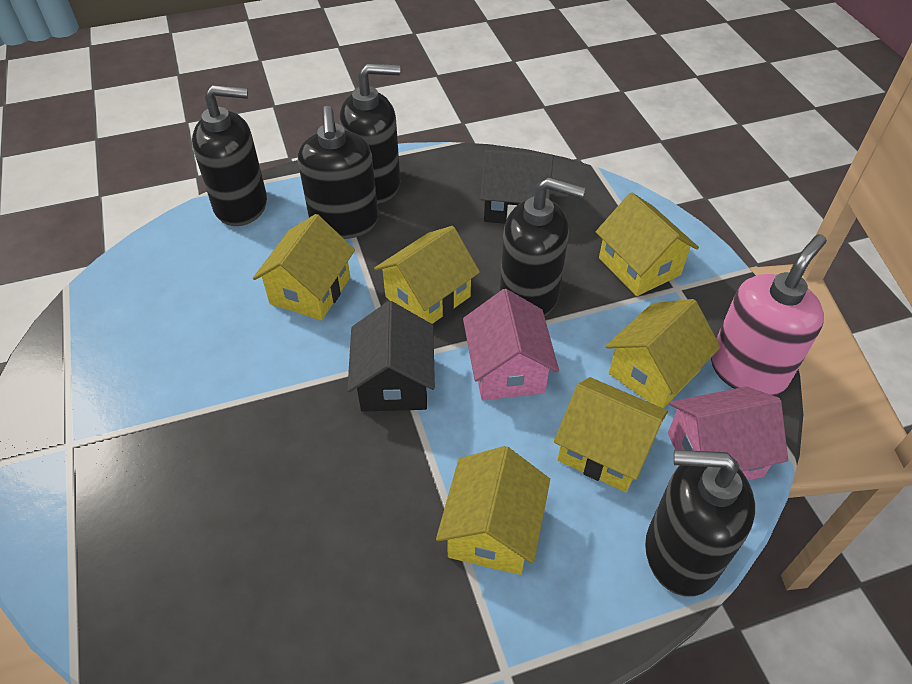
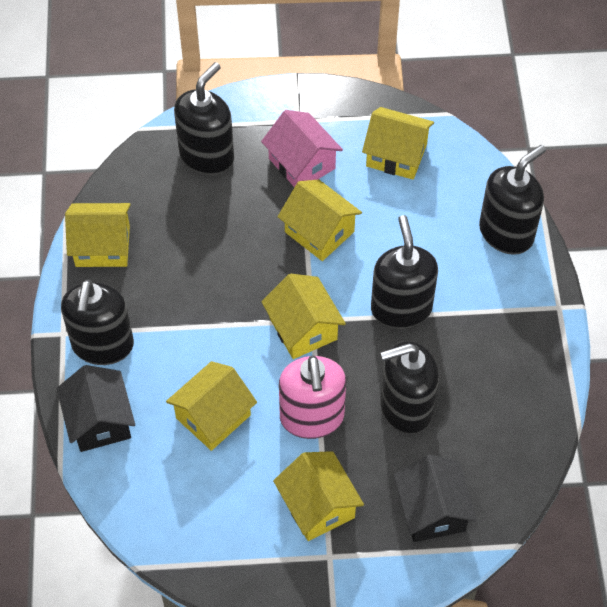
pink house: 2 -> 1

